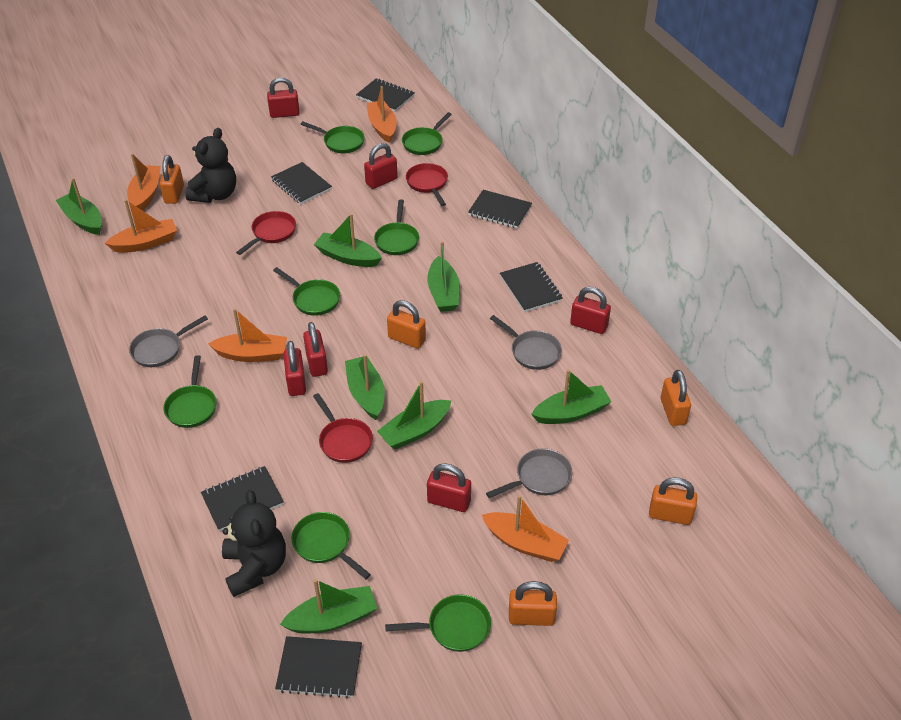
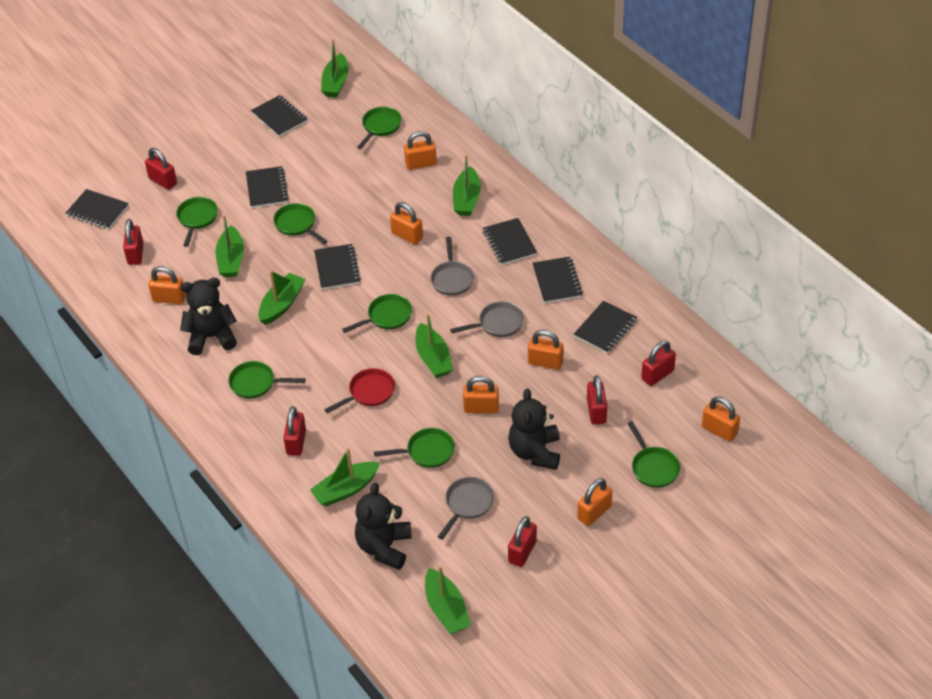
black notebook: 6 -> 7
black teddy bear: 2 -> 3
orange boat: 5 -> 0
orange padlock: 5 -> 7
red pan: 3 -> 1

